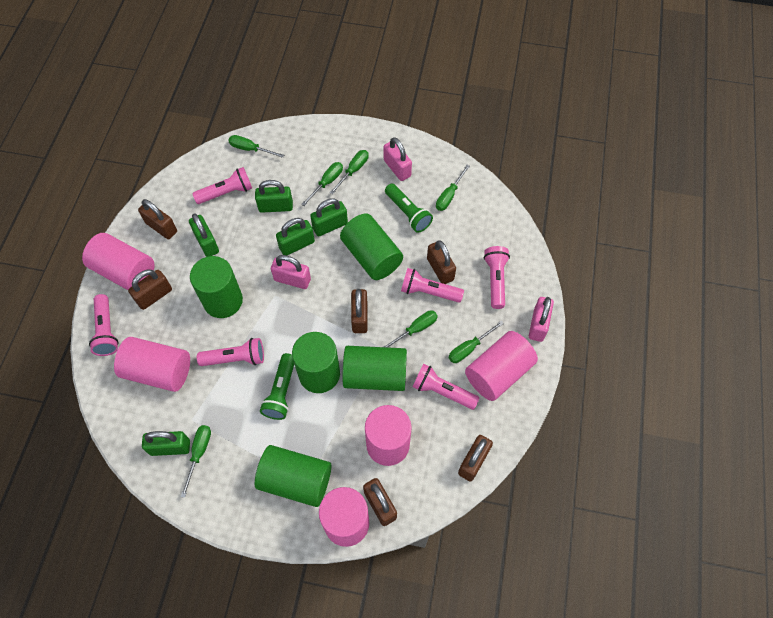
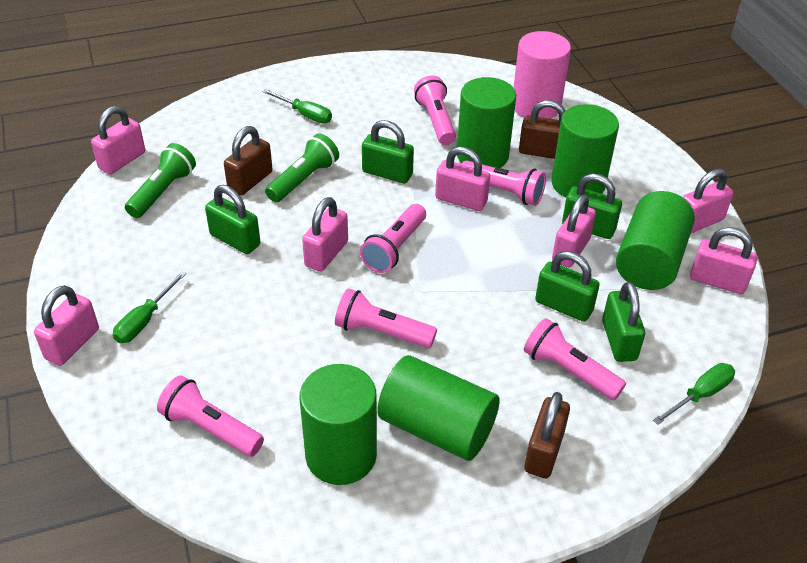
brown padlock: 6 -> 3
green screwdriver: 7 -> 3
pink cylinder: 5 -> 1
pink padlock: 3 -> 7

